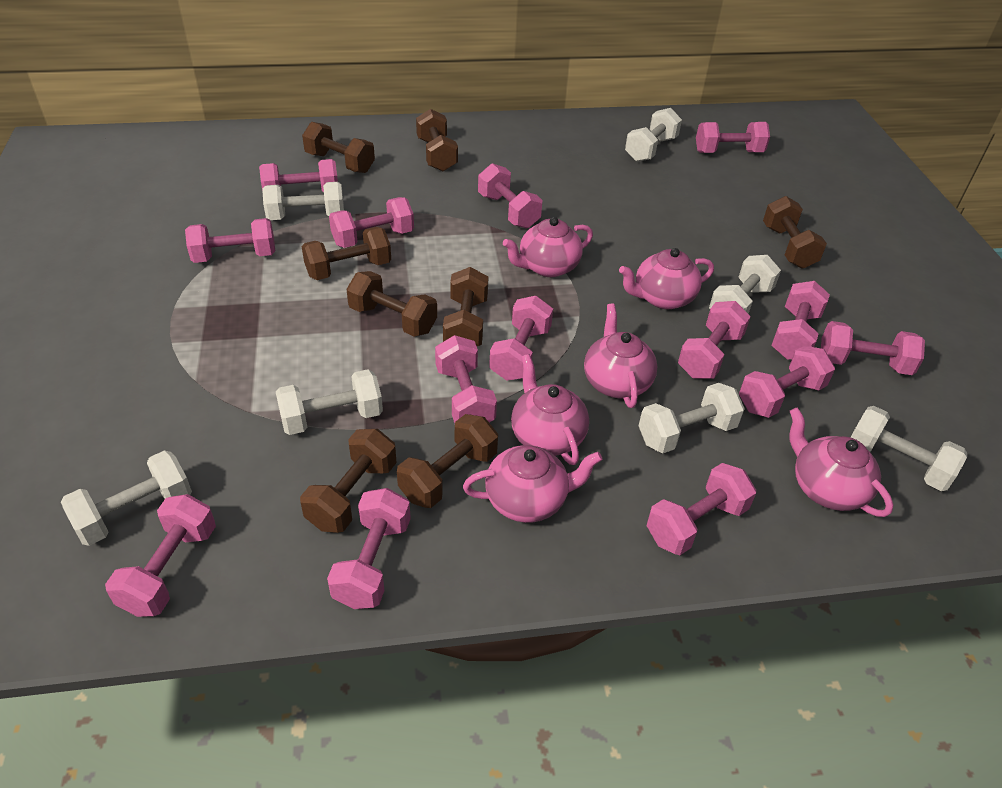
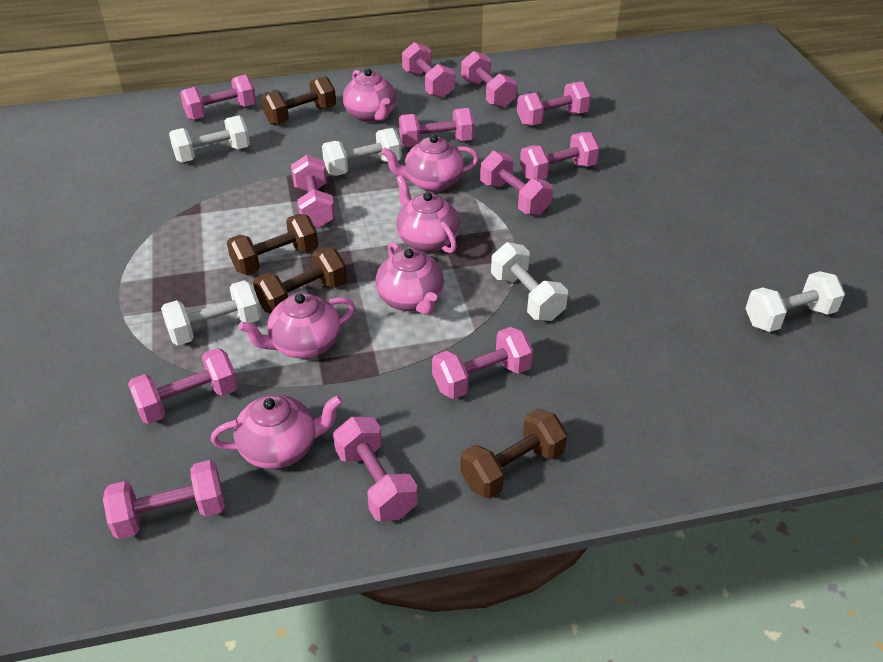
brown dumbbell: 8 -> 4
pink dumbbell: 14 -> 12
white dumbbell: 7 -> 5

